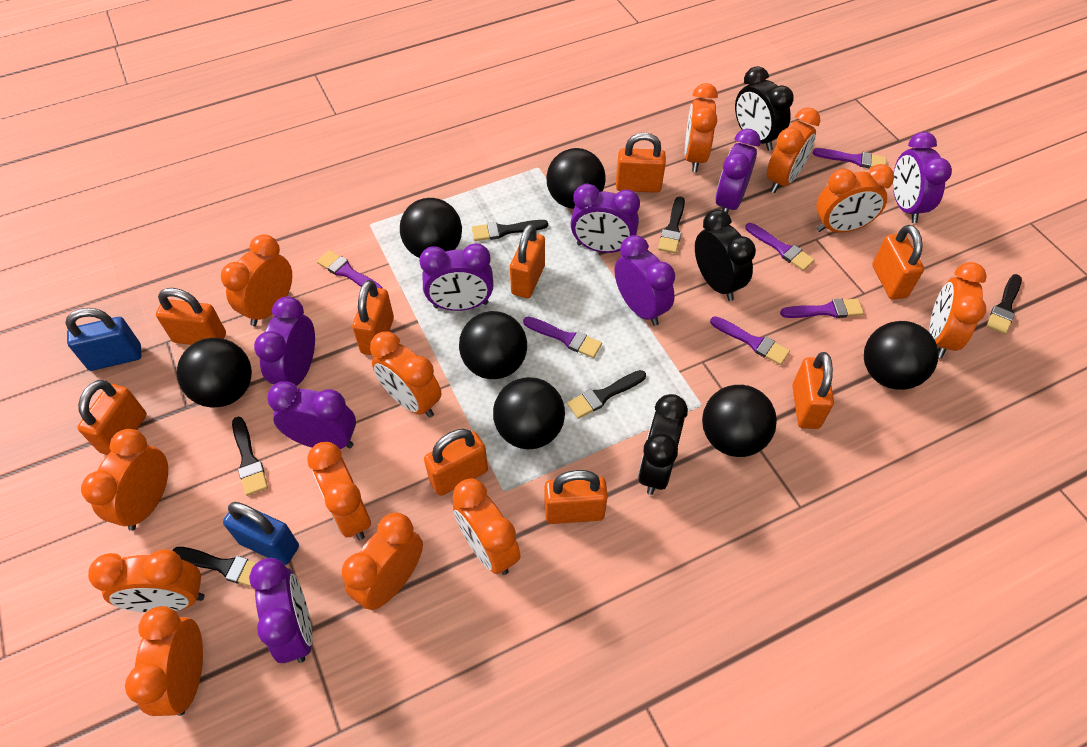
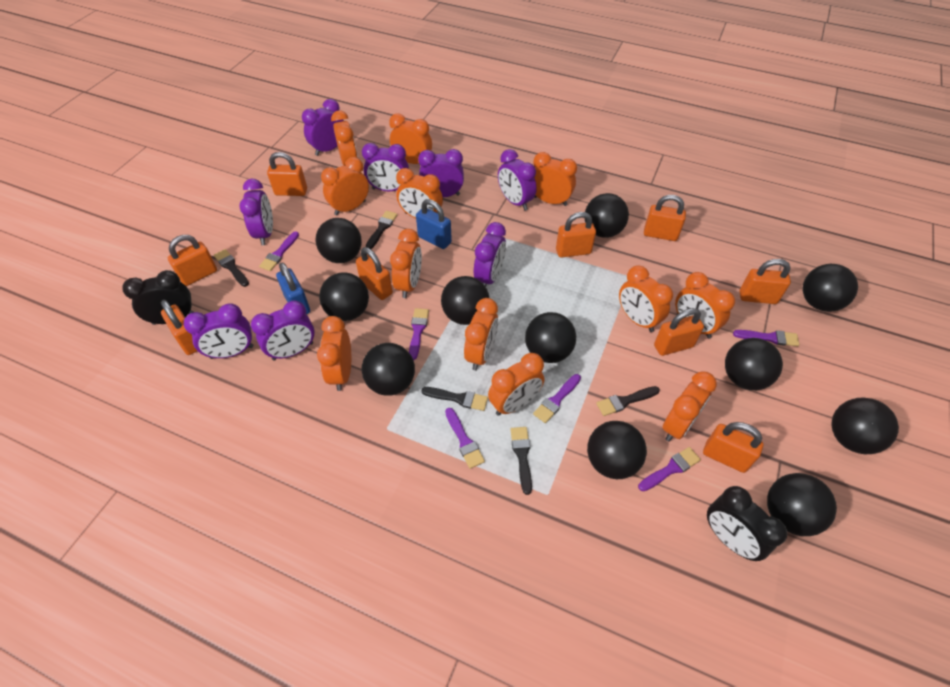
black ball: 7 -> 11
black brush: 6 -> 5
black clock: 3 -> 2

